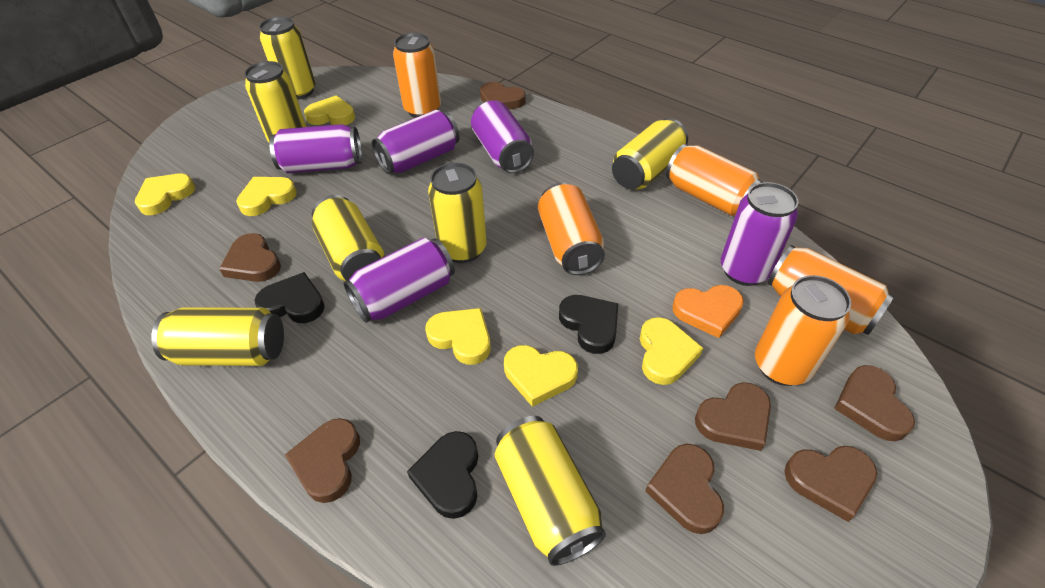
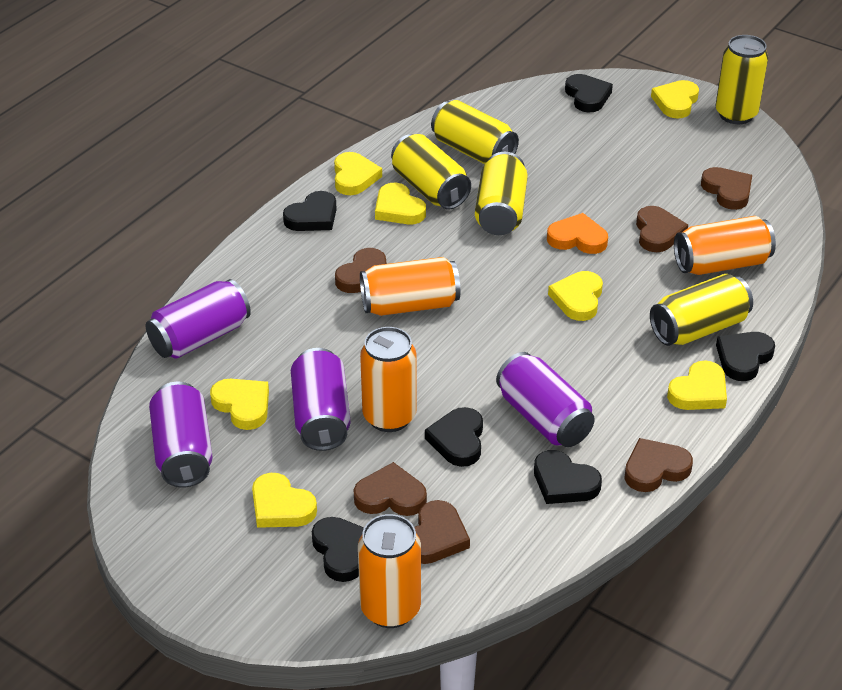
black heart: 3 -> 6
brown heart: 7 -> 6
orange can: 5 -> 4
purple can: 5 -> 4
yellow can: 7 -> 5
yellow heart: 6 -> 7

